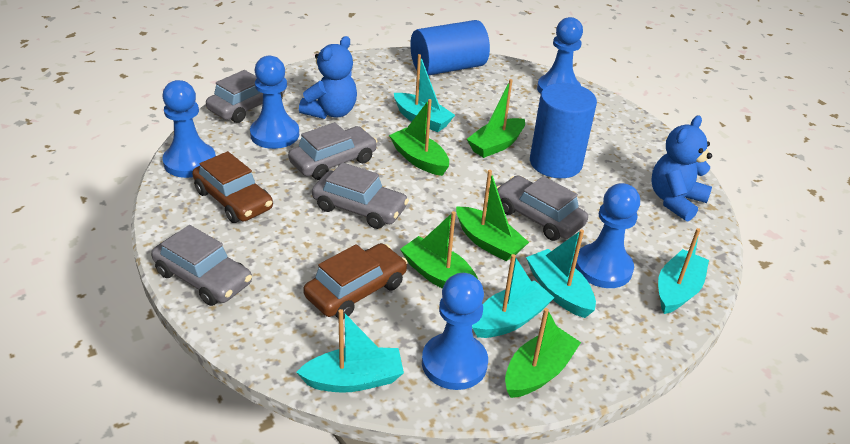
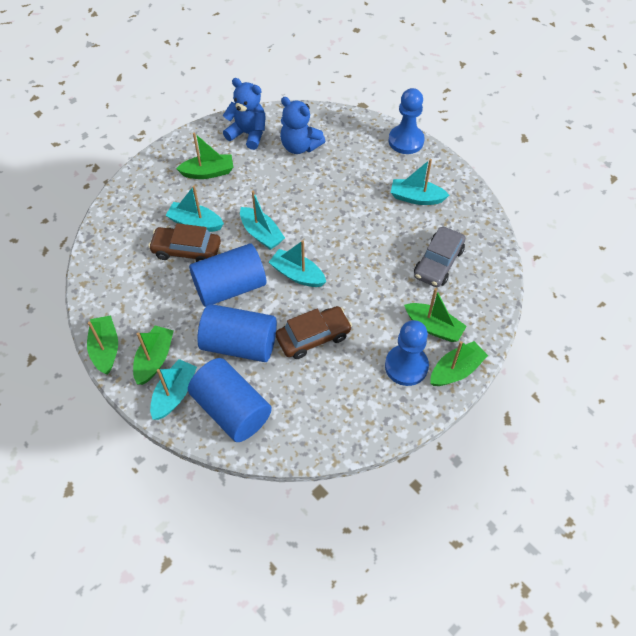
blue cylinder: 2 -> 3
blue pawn: 5 -> 2
grey car: 5 -> 1

